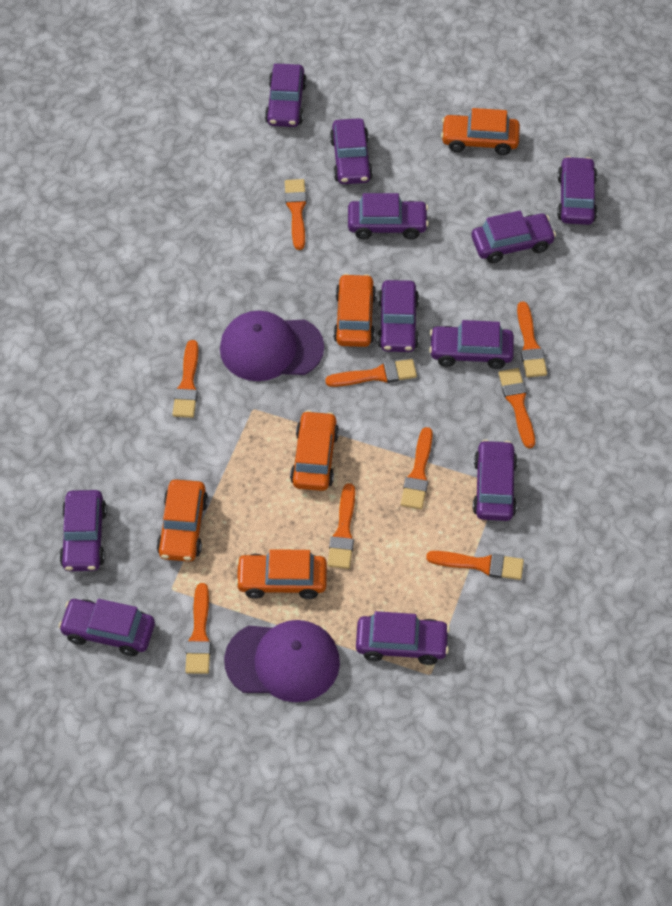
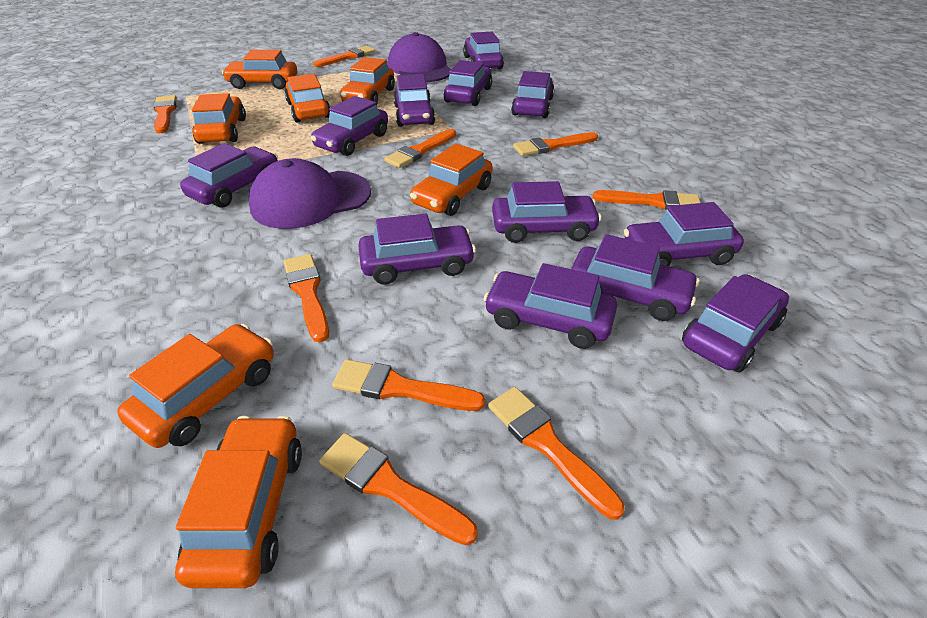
orange car: 5 -> 7
purple car: 11 -> 12

